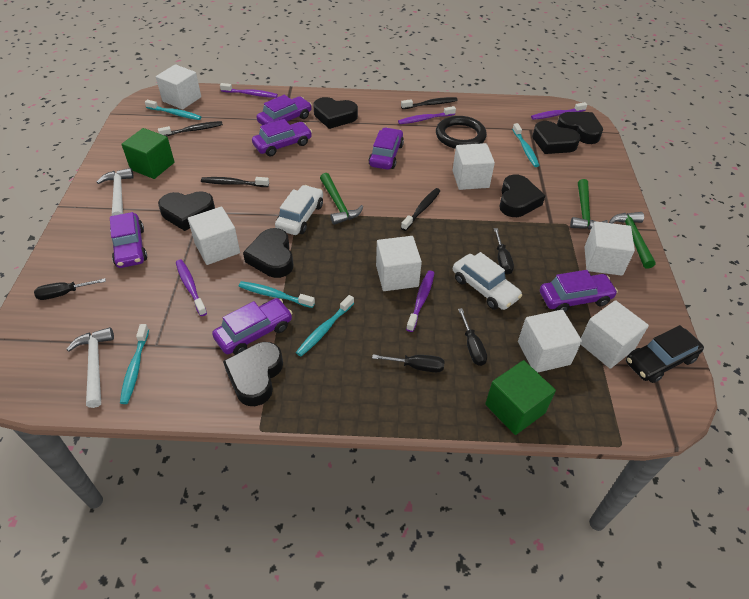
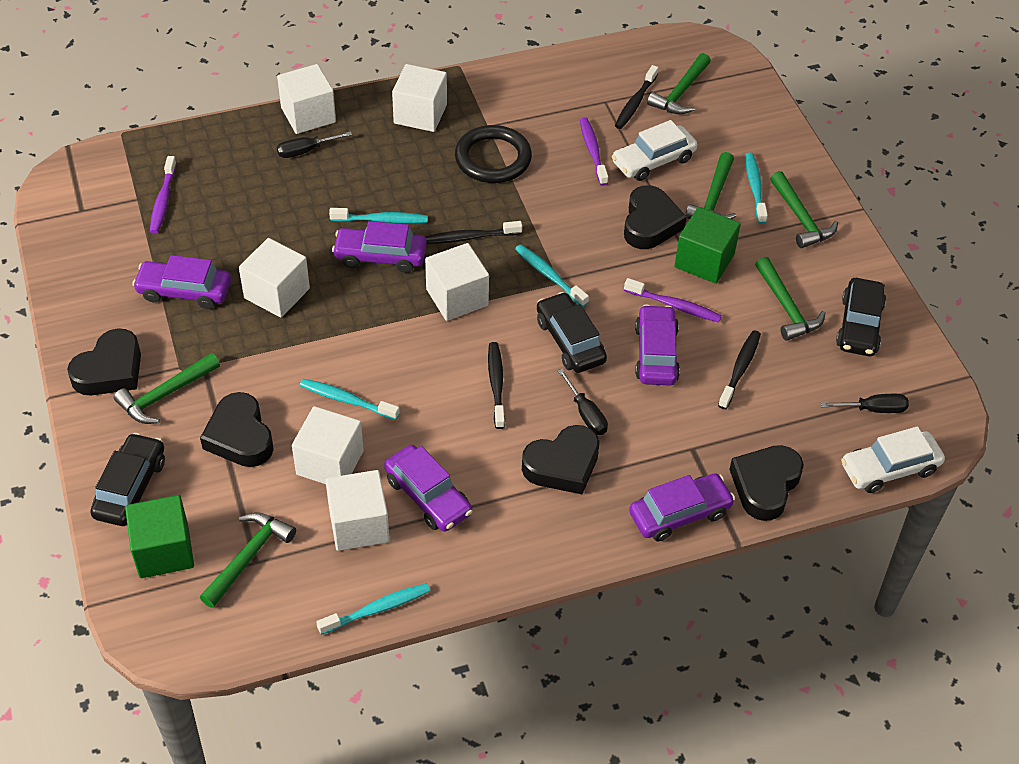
black car: 1 -> 3
black heart: 7 -> 5
black screwdriver: 4 -> 3
green hammer: 3 -> 6
purple car: 6 -> 5
purple toothbrush: 5 -> 3
white cube: 7 -> 6
white hammer: 2 -> 0

